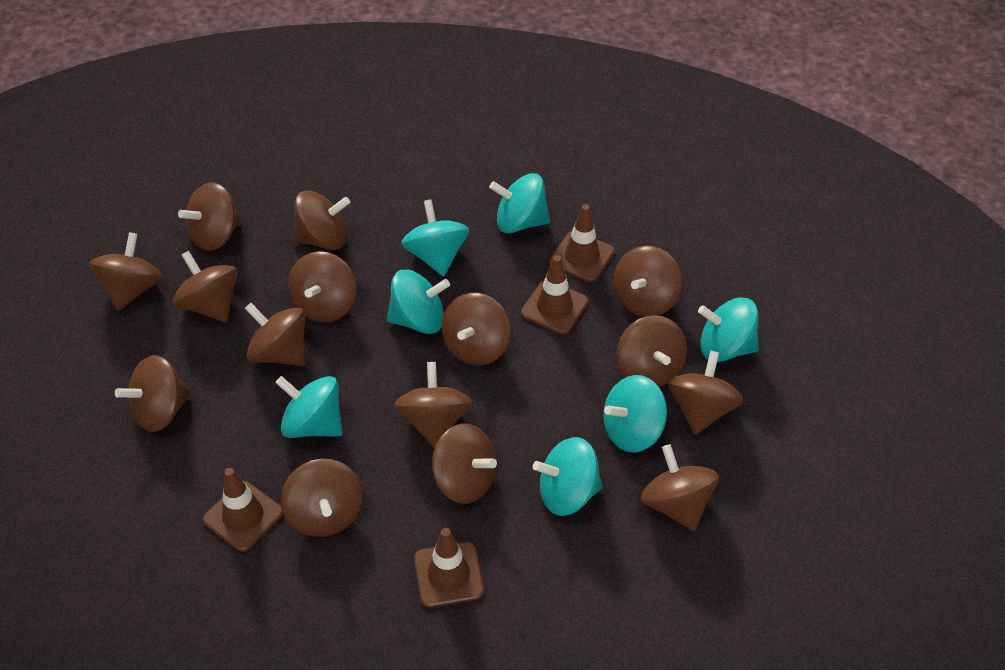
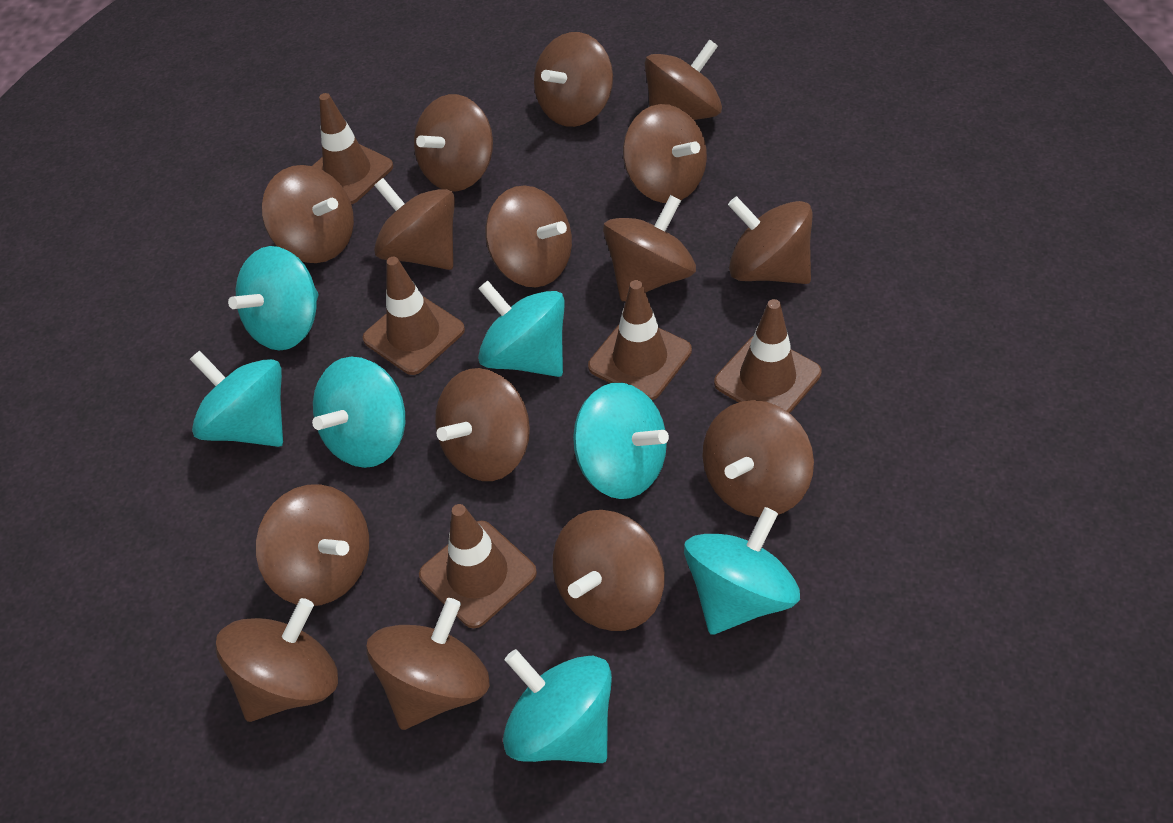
brown traffic cone: 4 -> 5

